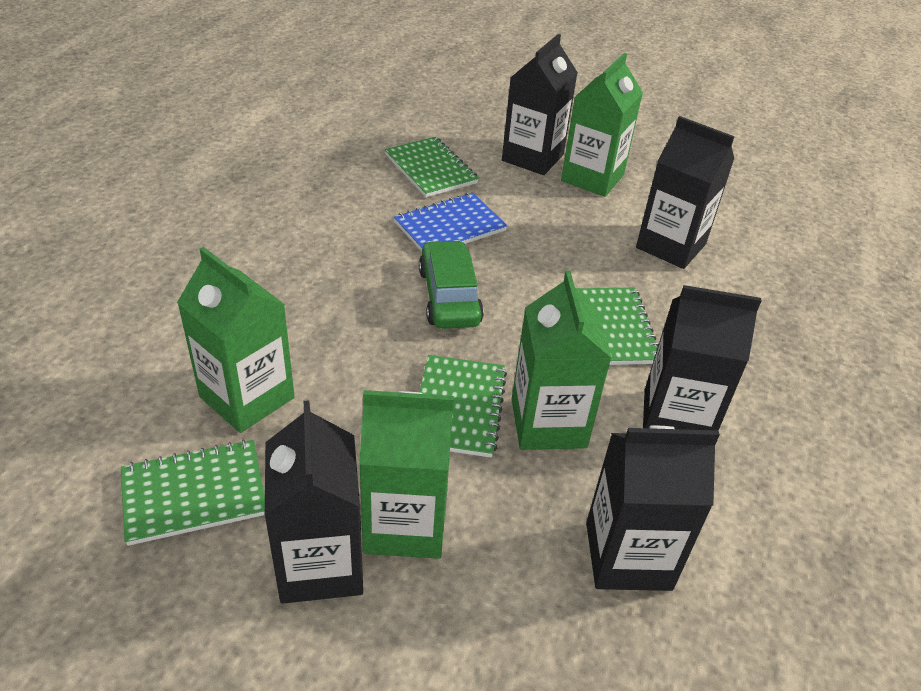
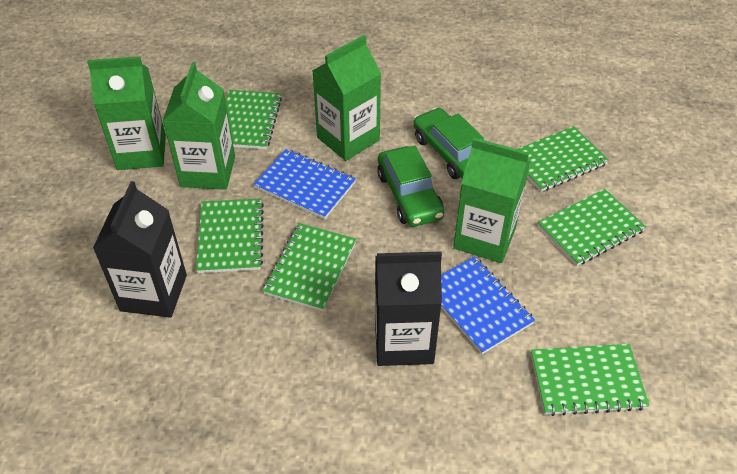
black carton: 5 -> 2
blue notebook: 1 -> 2
green car: 1 -> 2
green notebook: 4 -> 6

